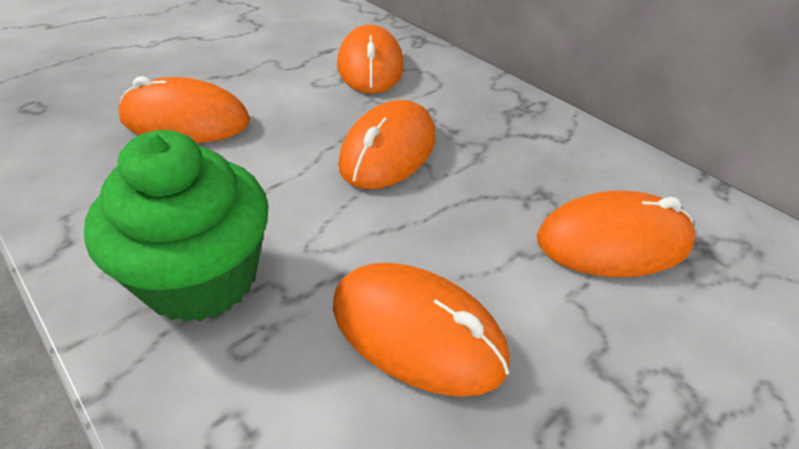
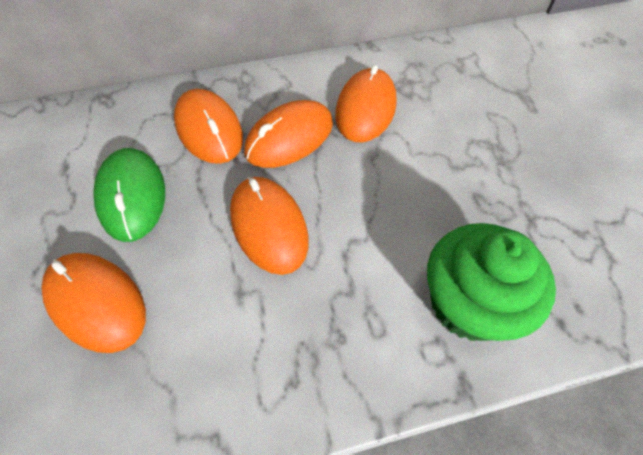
green mouse: 0 -> 1

